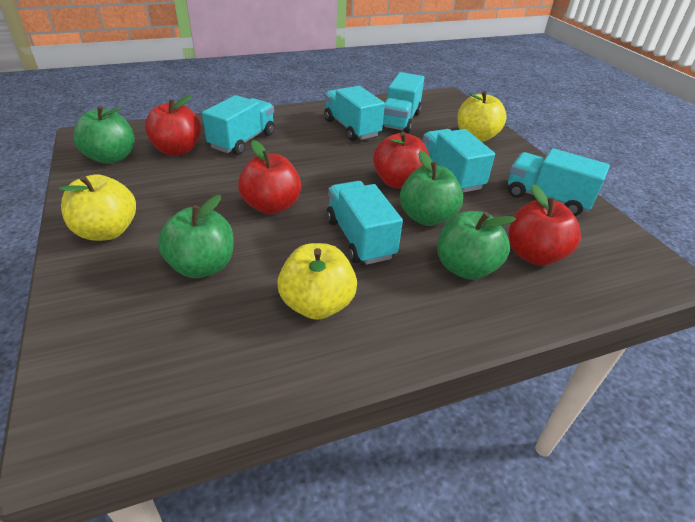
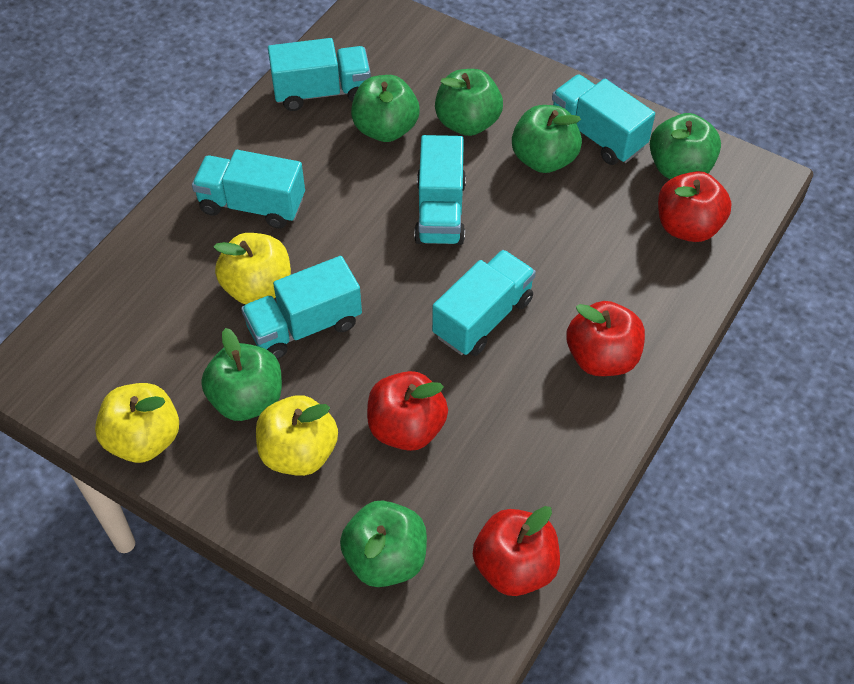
green apple: 4 -> 6

